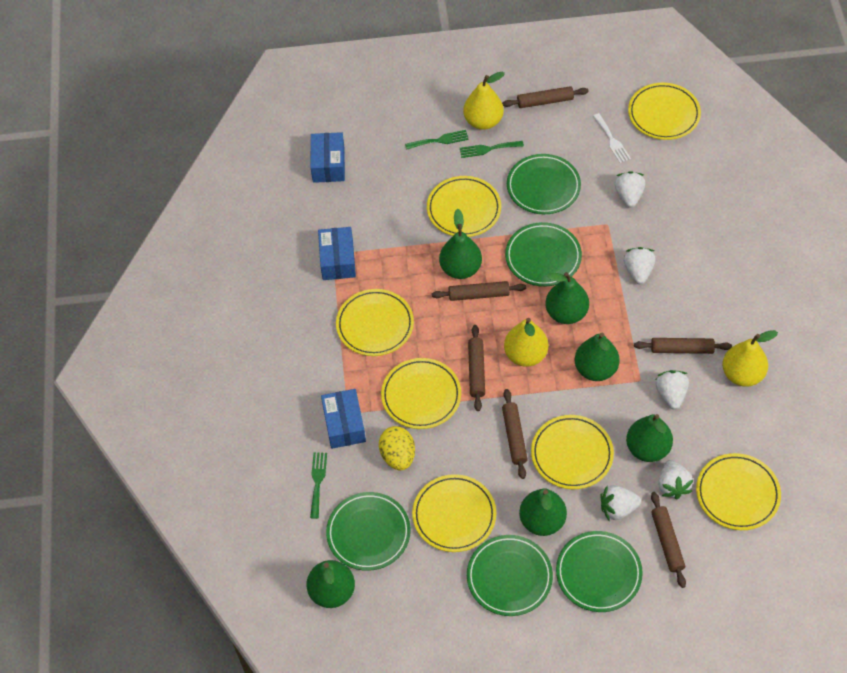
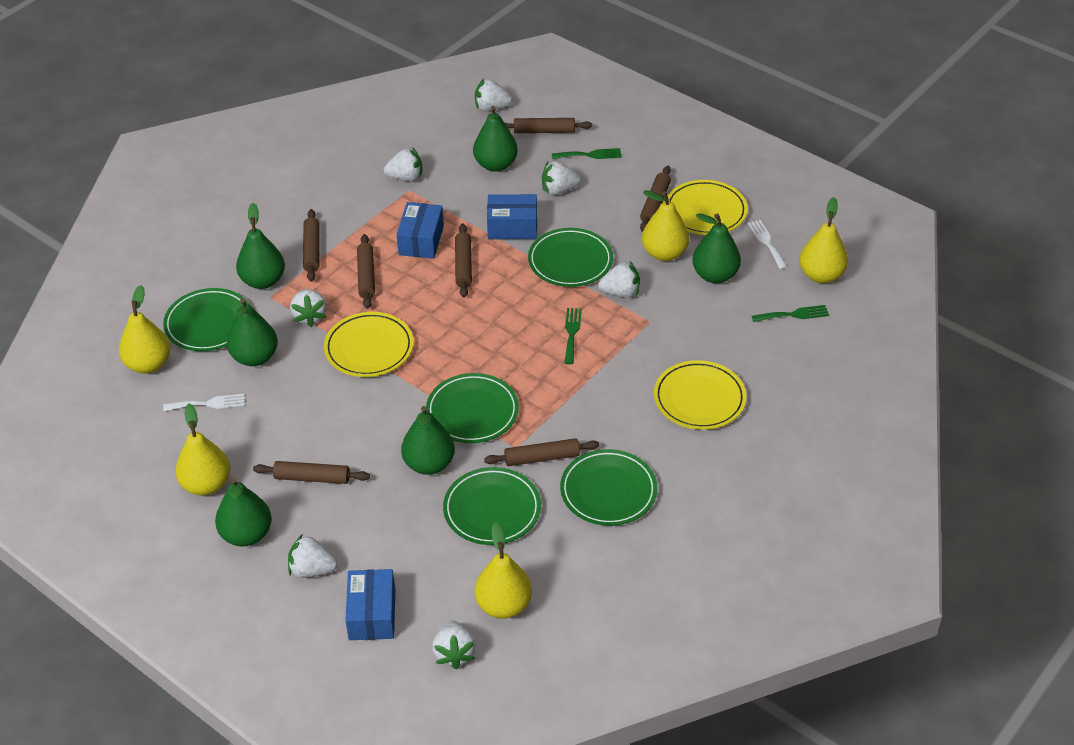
brown rolling pin: 6 -> 7
white fork: 1 -> 2
white strawberry: 5 -> 7
yellow egg: 1 -> 0
yellow pear: 3 -> 5
yellow plate: 7 -> 3

